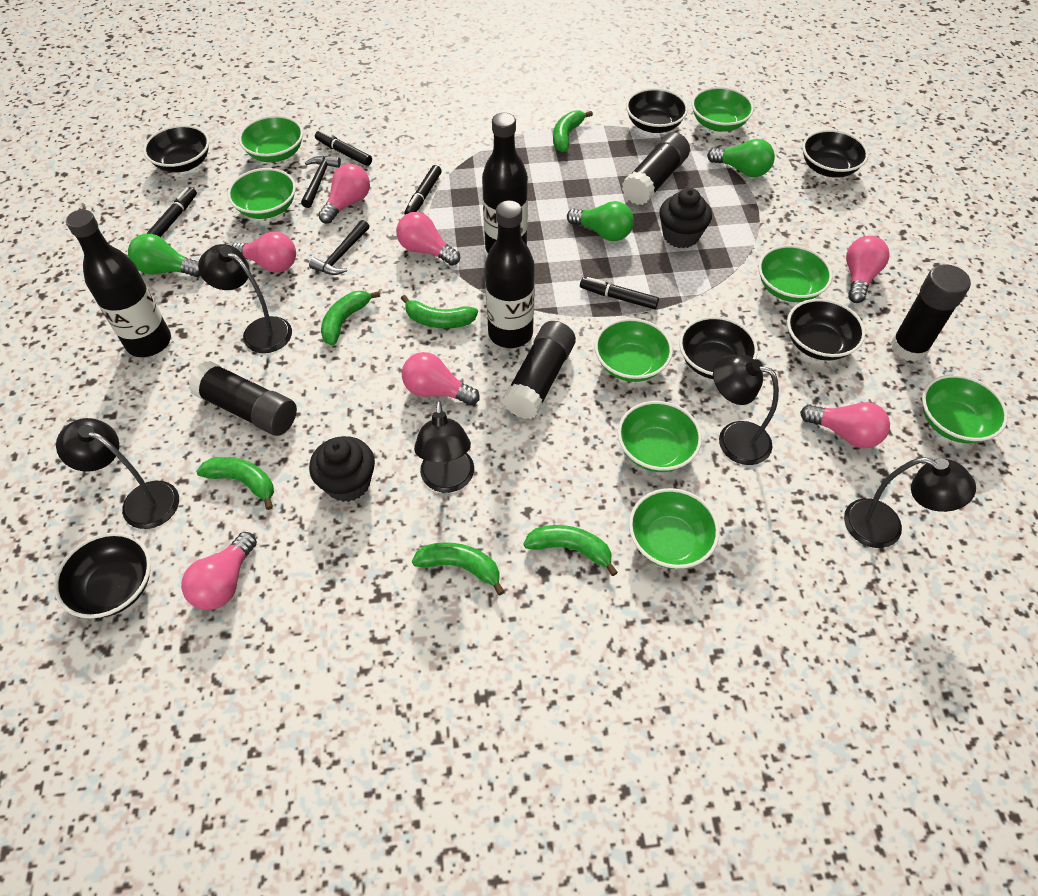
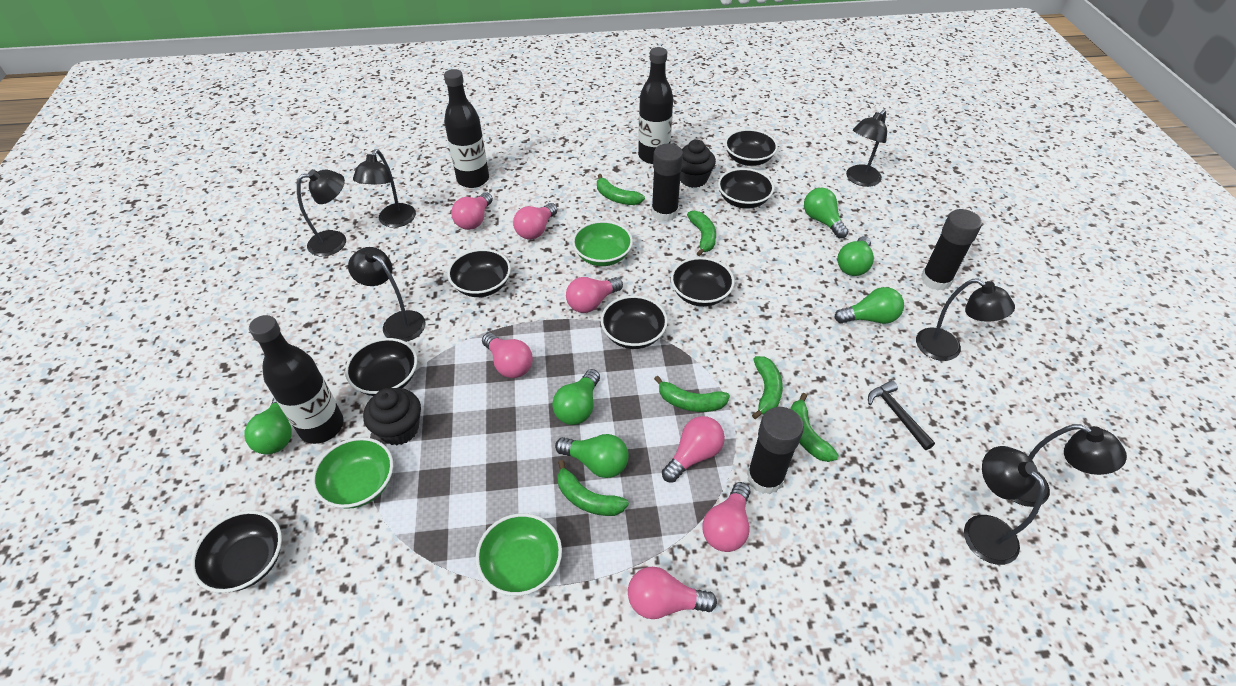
black bowl: 6 -> 7
black glue stick: 4 -> 3
black hammer: 2 -> 1
black lamp: 5 -> 7
black marker: 4 -> 0
green bowl: 8 -> 3
green light bulb: 3 -> 6

